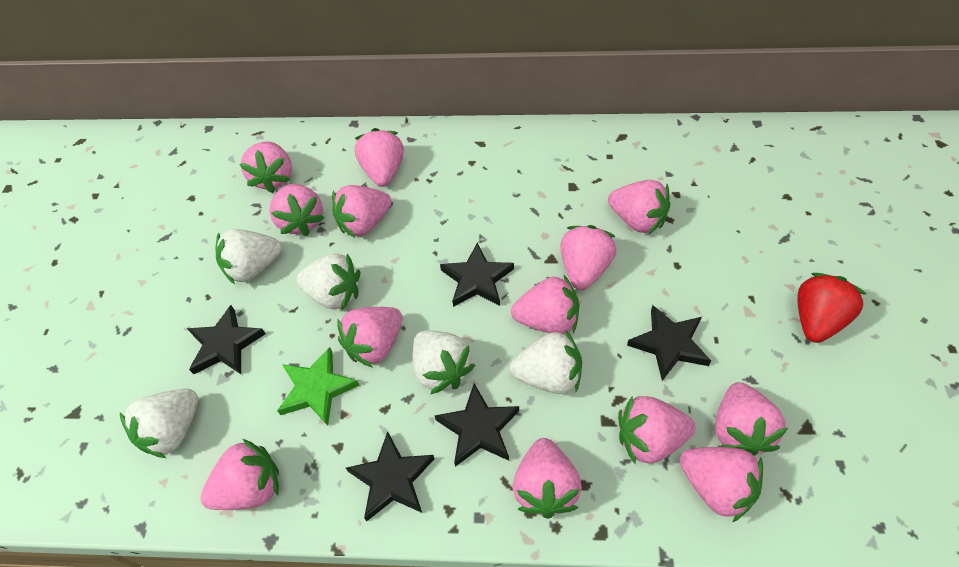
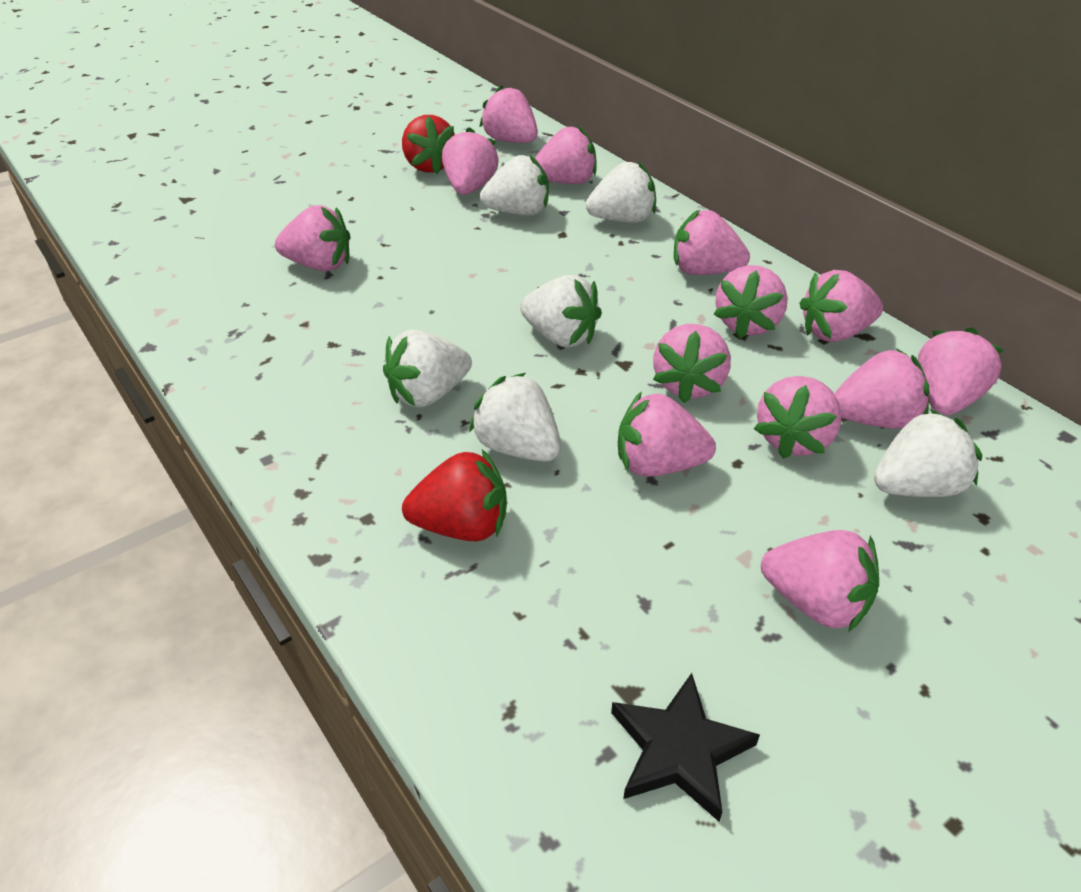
black star: 5 -> 1
green star: 1 -> 0
red strawberry: 1 -> 2
white strawberry: 5 -> 6

